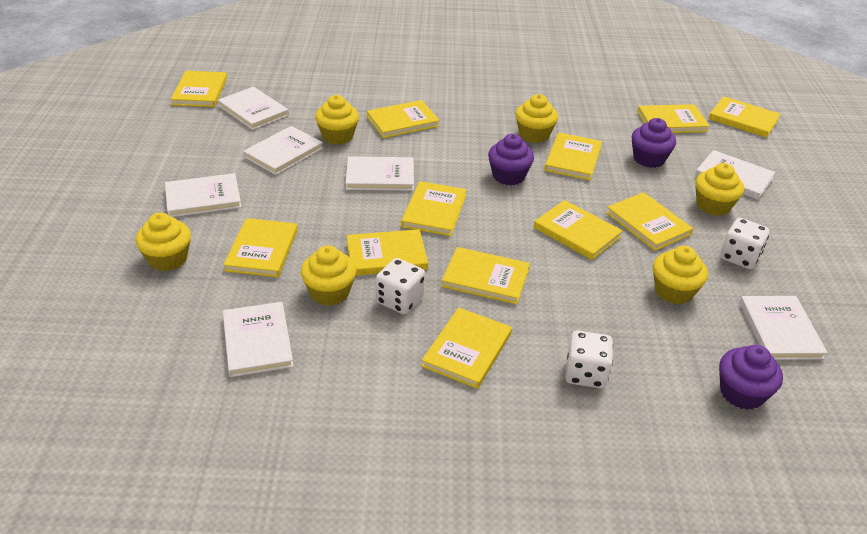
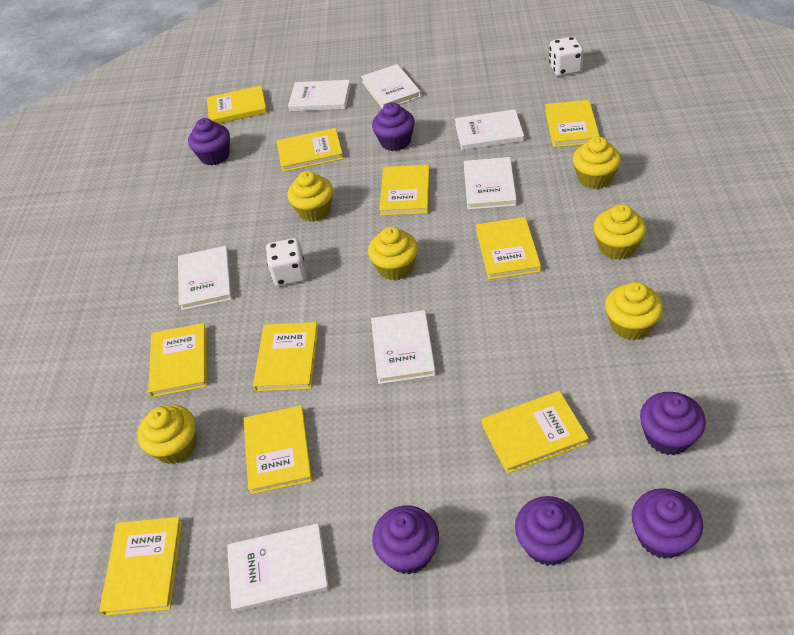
purple cupcake: 3 -> 6
white dice: 3 -> 2
yellow book: 12 -> 10

